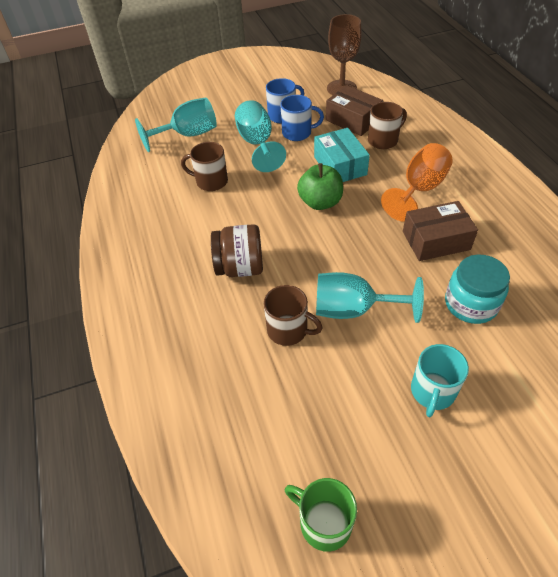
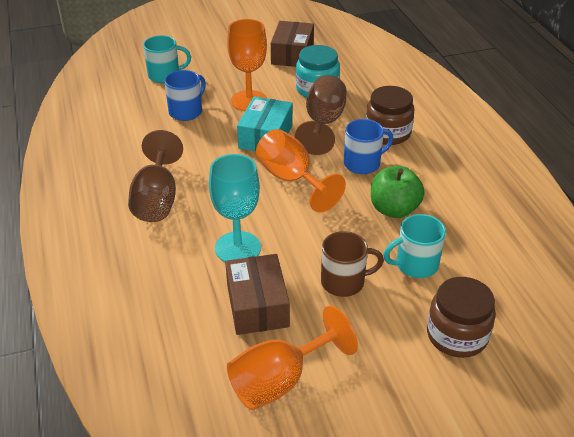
brown goblet: 1 -> 2
brown jar: 1 -> 2
brown mug: 3 -> 1
green mug: 1 -> 0
orange goblet: 1 -> 3
turquoise goblet: 3 -> 1
turquoise mug: 1 -> 2

